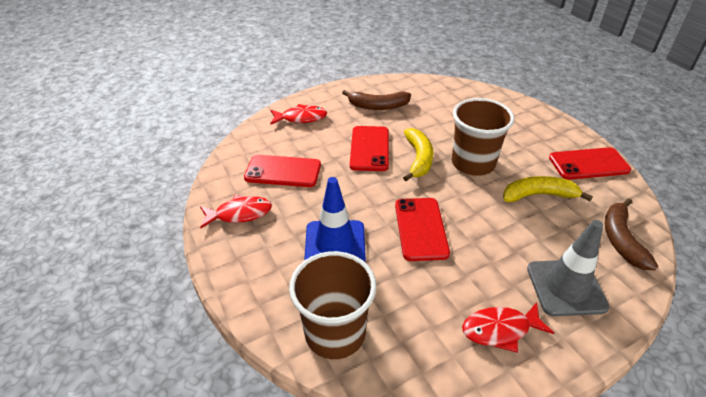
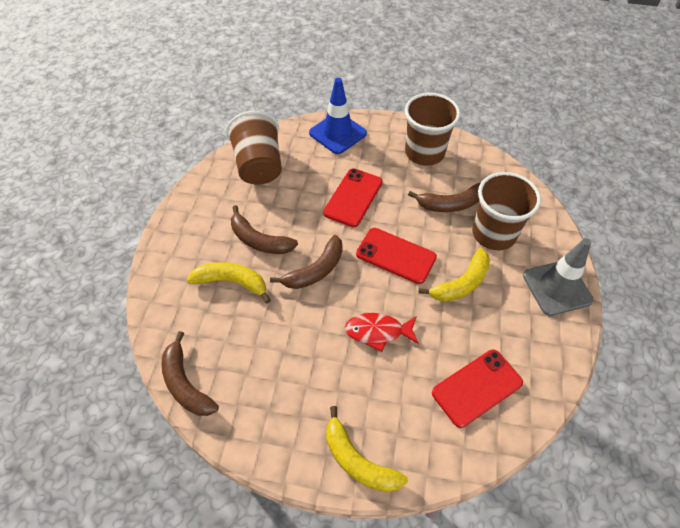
brown banana: 2 -> 4
brown cup: 2 -> 3
red fish: 3 -> 1
red phone: 4 -> 3
yellow banana: 2 -> 3

